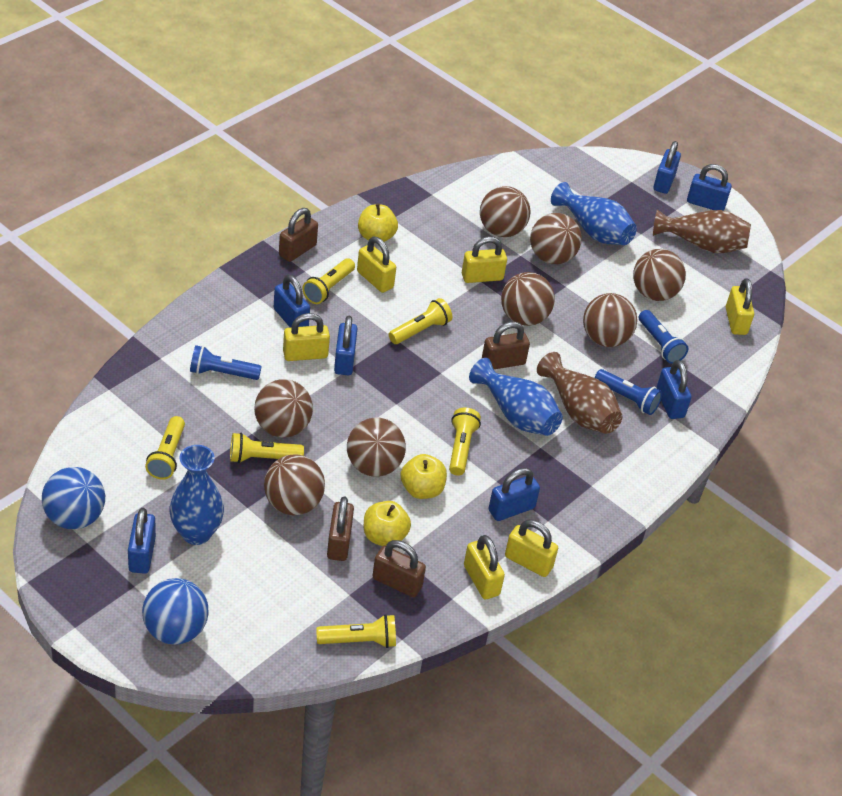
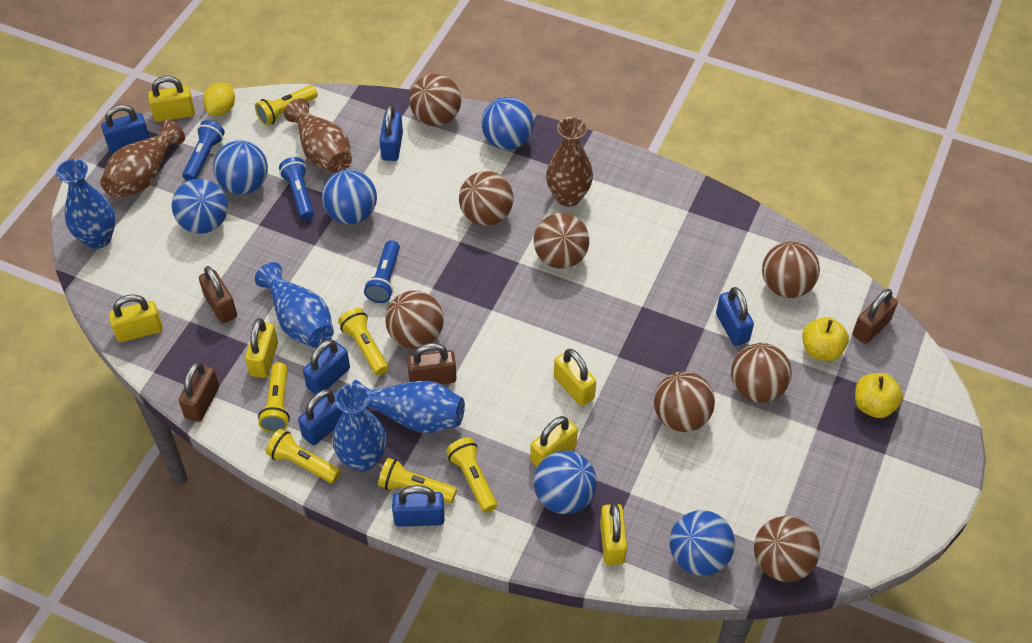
blue ball: 2 -> 6
blue padlock: 7 -> 6
blue vase: 3 -> 4
brown vase: 2 -> 3
yellow apple: 3 -> 2
yellow lemon: 0 -> 1

